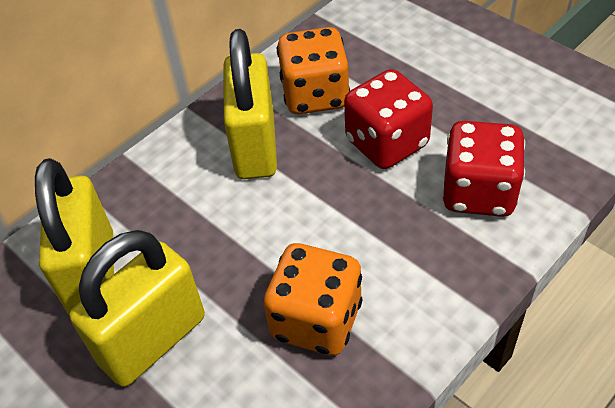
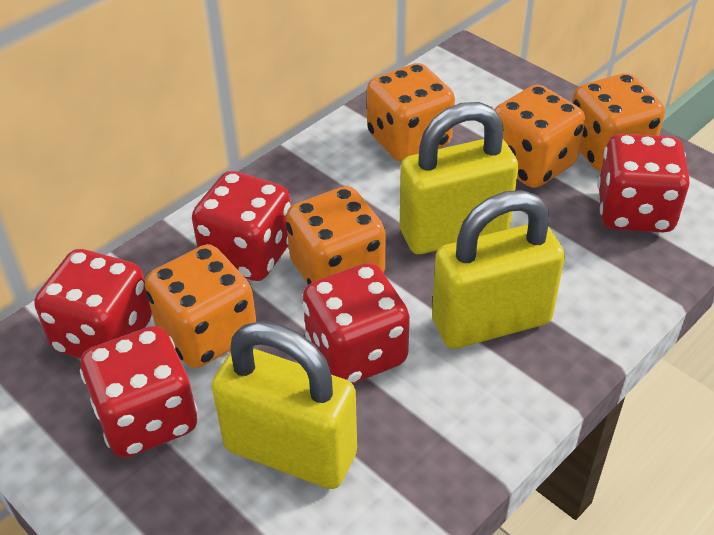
orange dice: 2 -> 5
red dice: 2 -> 5

